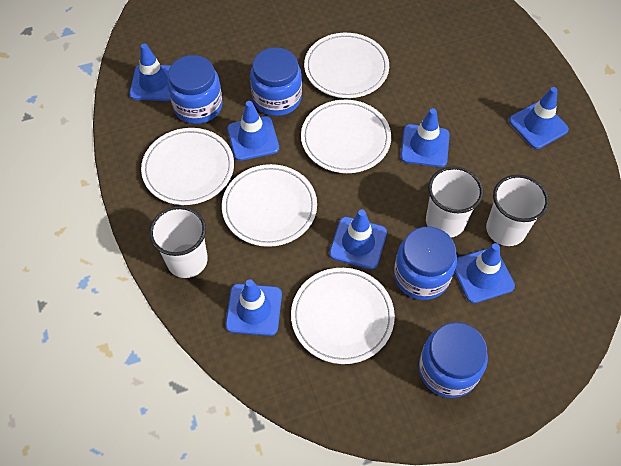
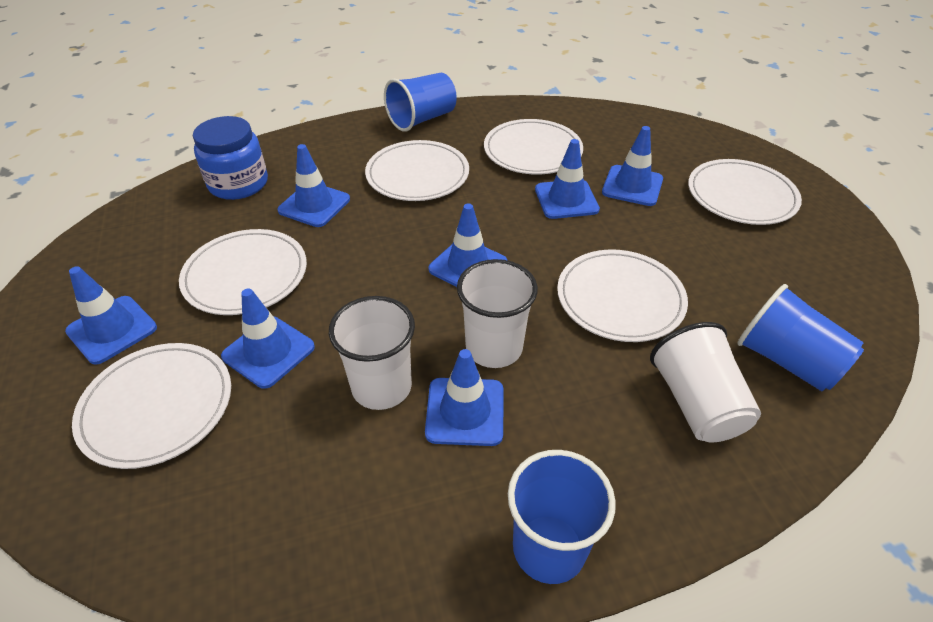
blue cup: 0 -> 3
blue jar: 4 -> 1
white plate: 5 -> 6

